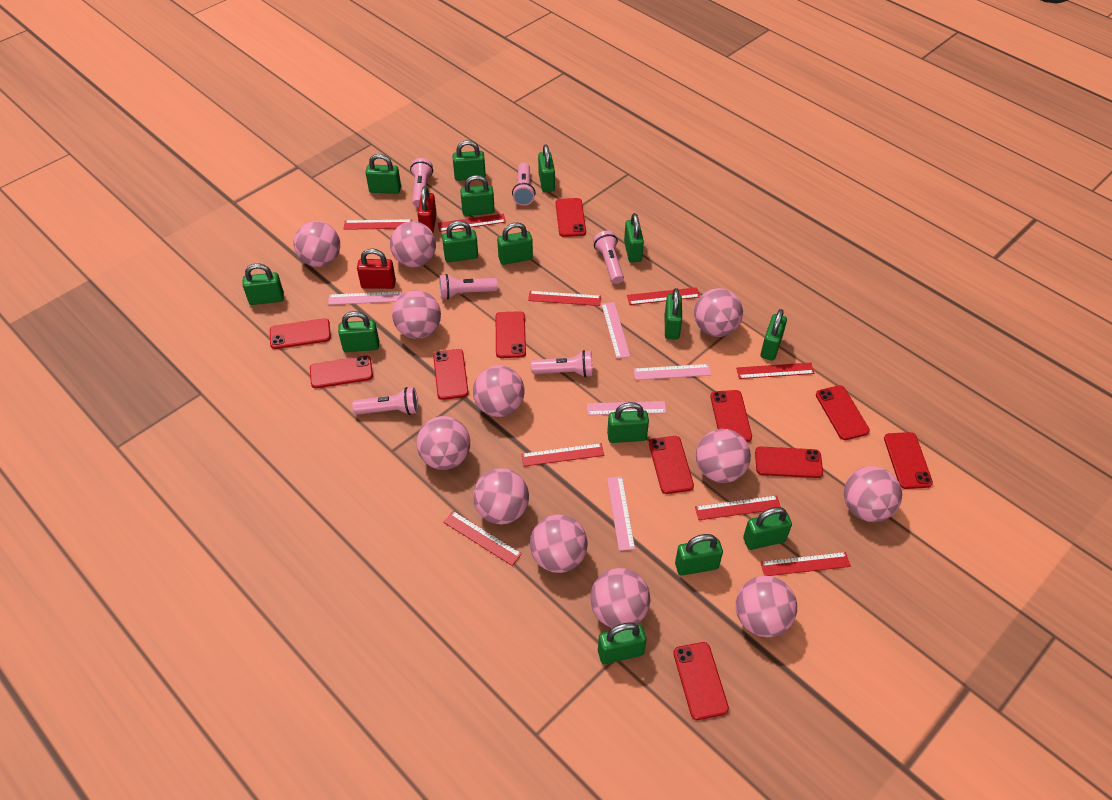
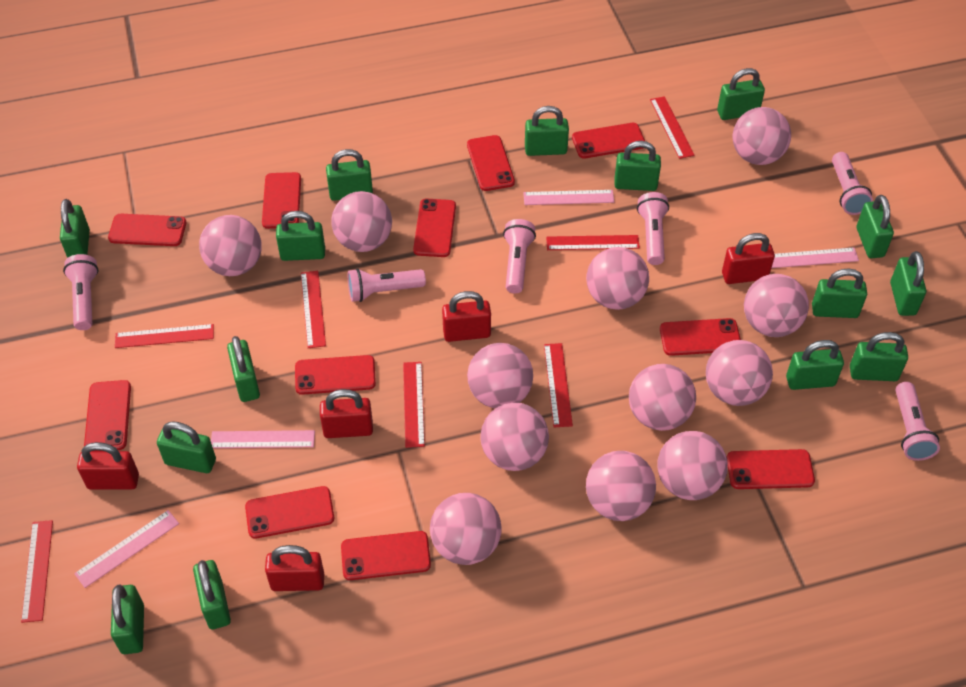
pink ruler: 5 -> 4
red padlock: 2 -> 5
red ruler: 9 -> 7

